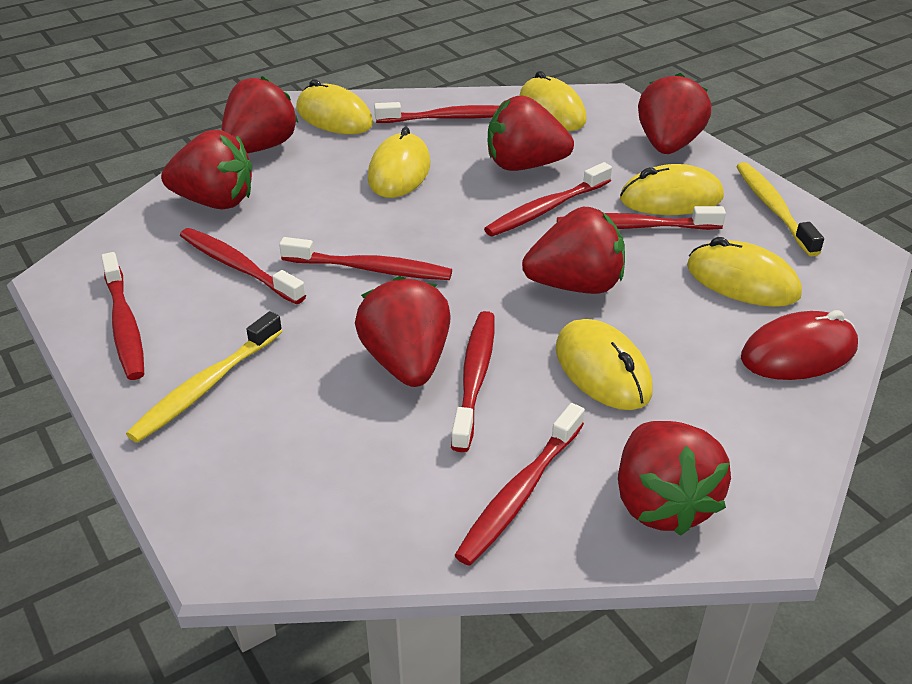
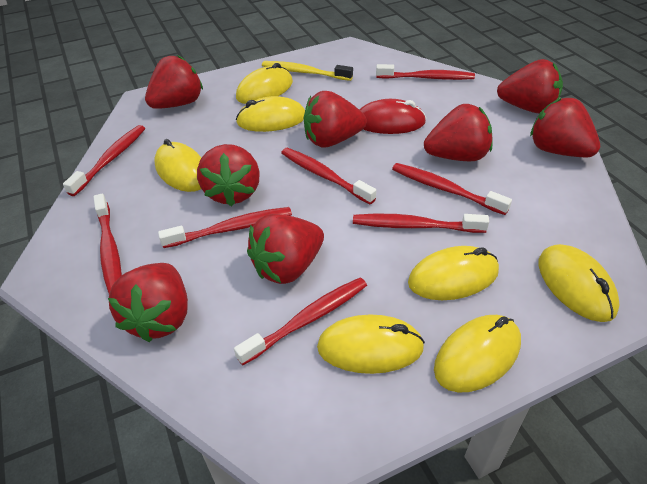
red strawberry: 7 -> 8
yellow mouse: 6 -> 7
yellow toothbrush: 2 -> 1

